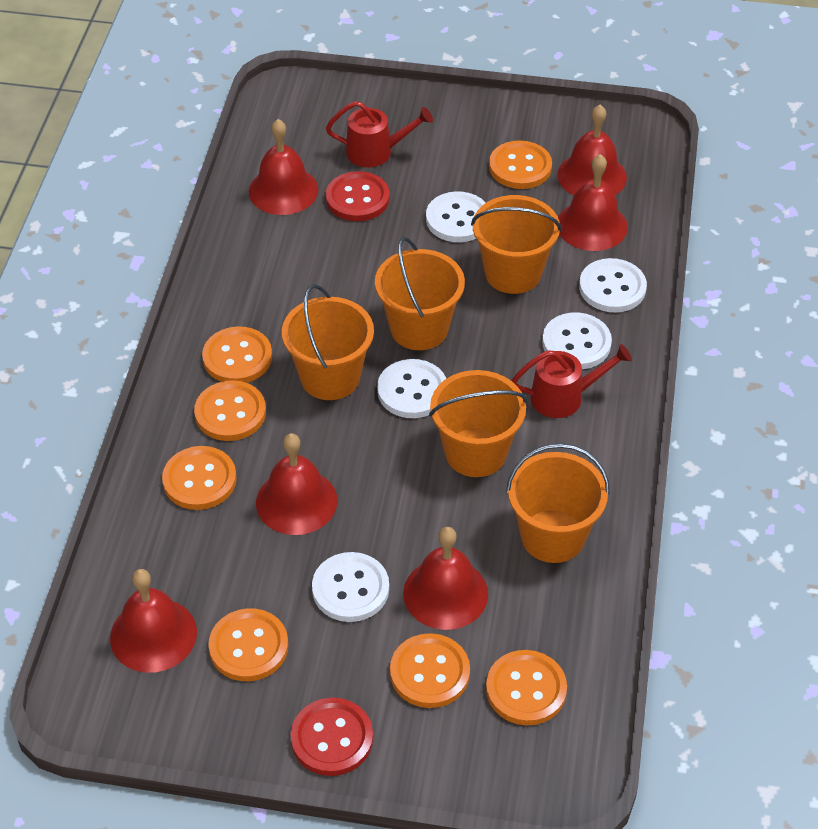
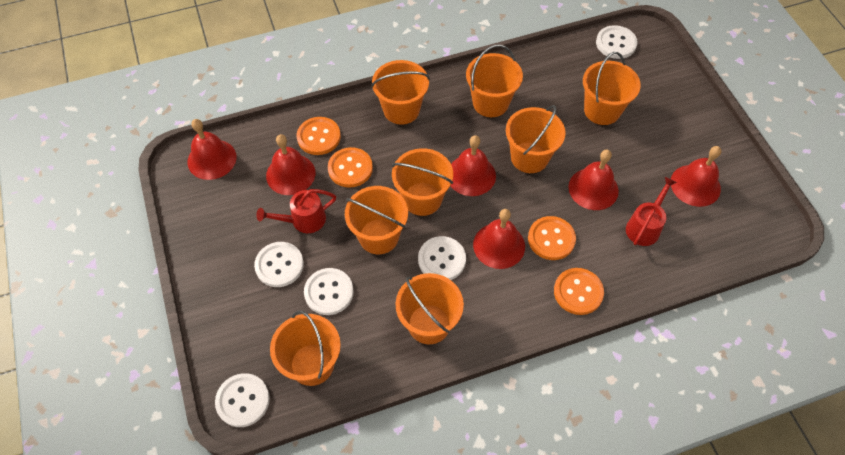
orange bucket: 5 -> 8
orange button: 7 -> 4
red button: 2 -> 0

